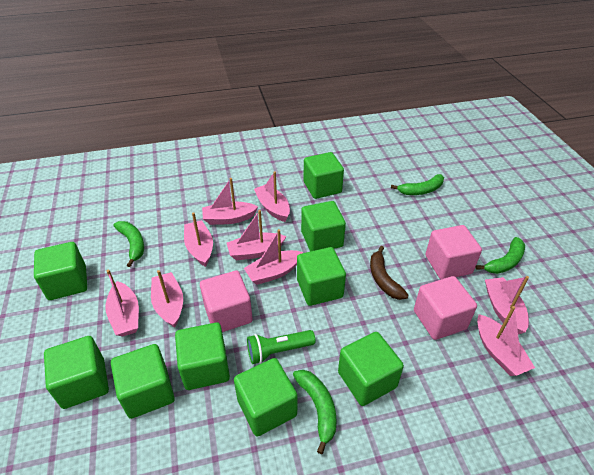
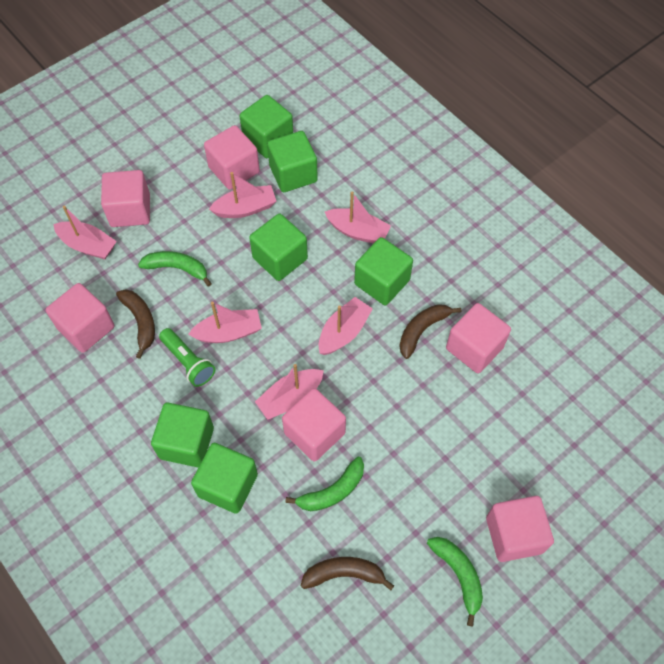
brown banana: 1 -> 3
green banana: 4 -> 3
green cube: 9 -> 6
pink boat: 9 -> 6
pink cube: 3 -> 6

